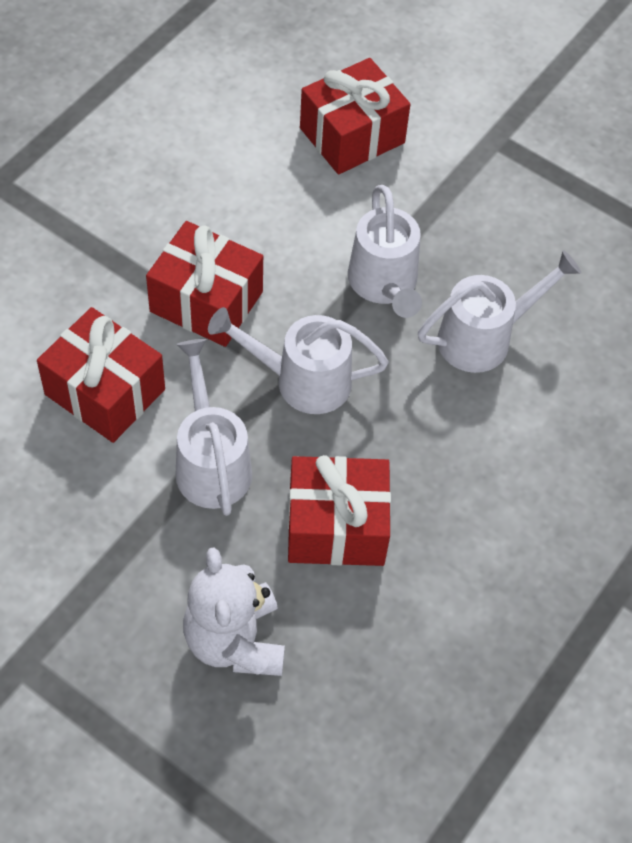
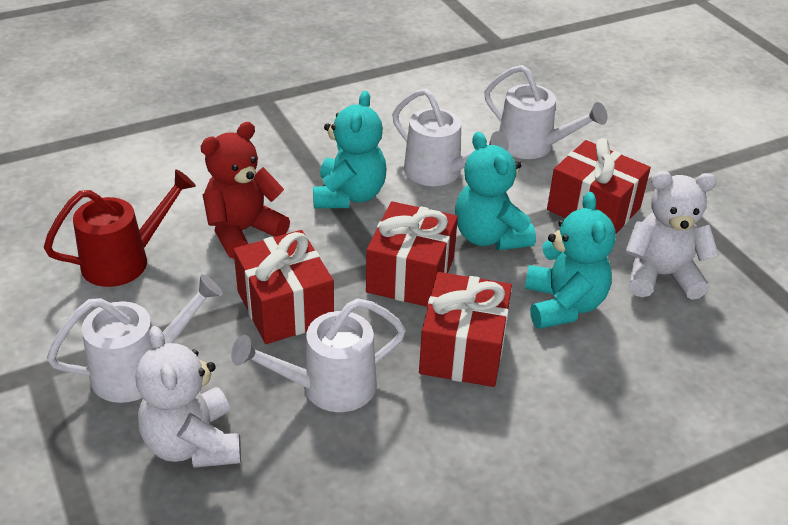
red teddy bear: 0 -> 1
red watering can: 0 -> 1
turquoise teddy bear: 0 -> 3
white teddy bear: 1 -> 2

